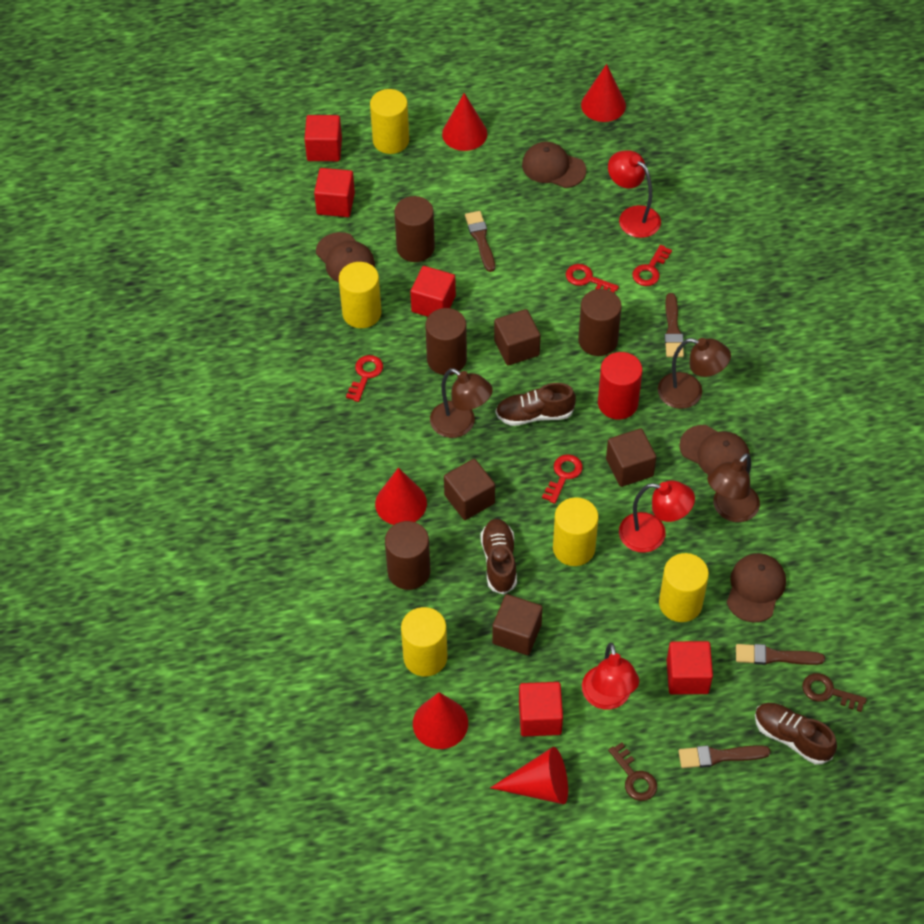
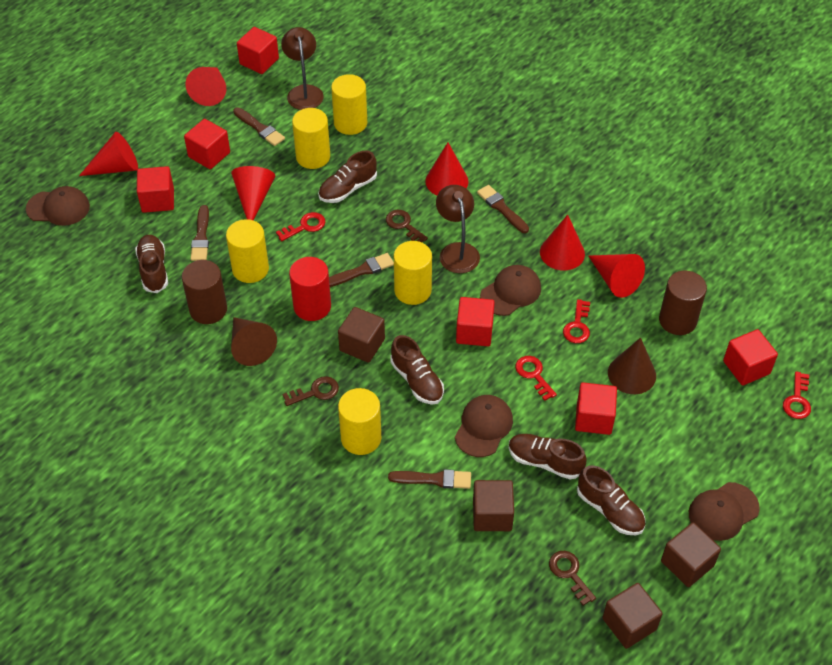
brown brush: 4 -> 5
brown cone: 0 -> 2
brown cylinder: 4 -> 2
brown key: 2 -> 3
brown lamp: 3 -> 2
brown shoe: 3 -> 5
red cone: 5 -> 6
red cube: 5 -> 6
red lamp: 3 -> 0

